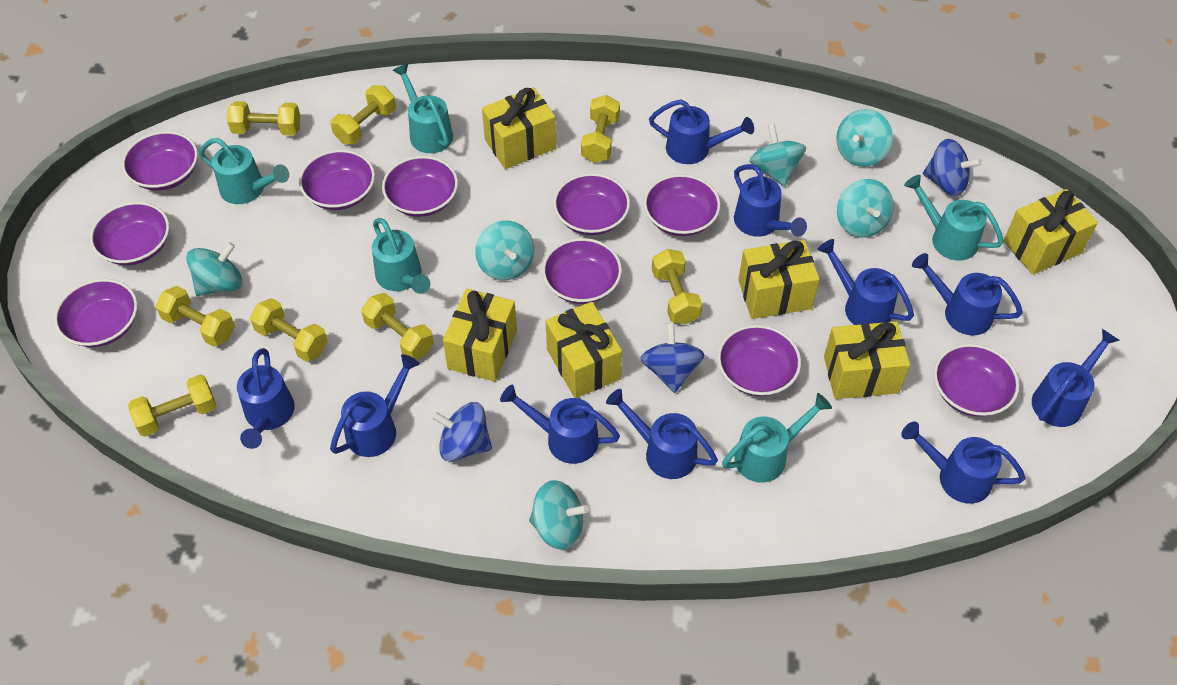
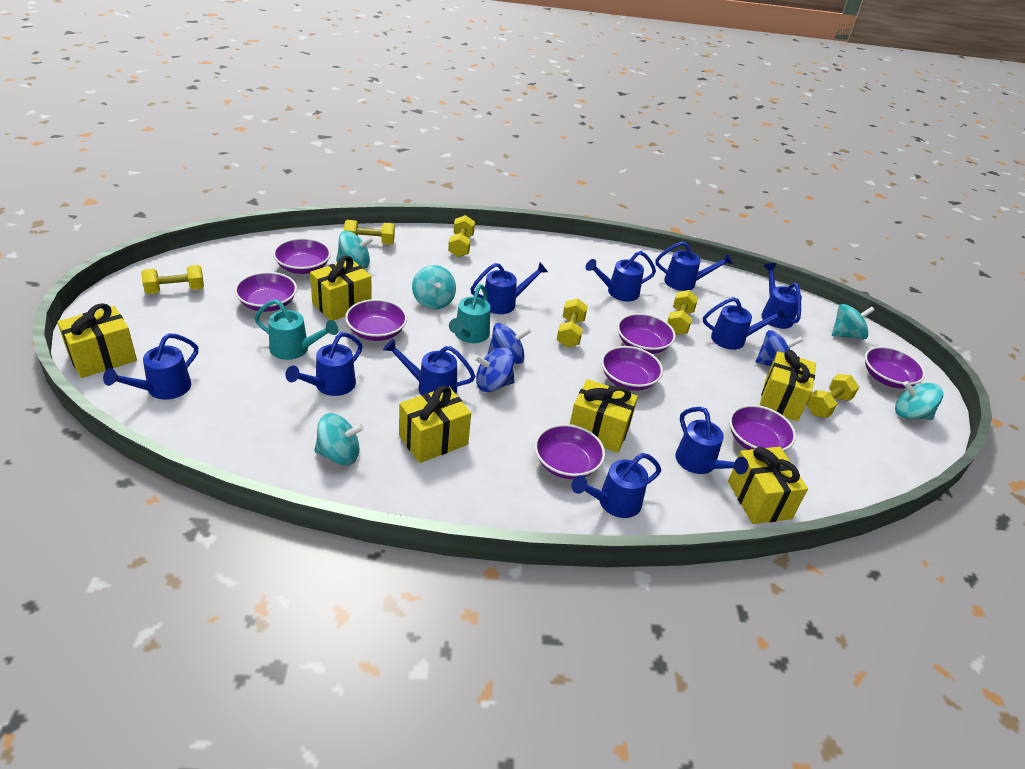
purple bowl: 10 -> 8
turquoise spinning top: 6 -> 5
turquoise watering can: 5 -> 2
yellow dumbbell: 8 -> 6

